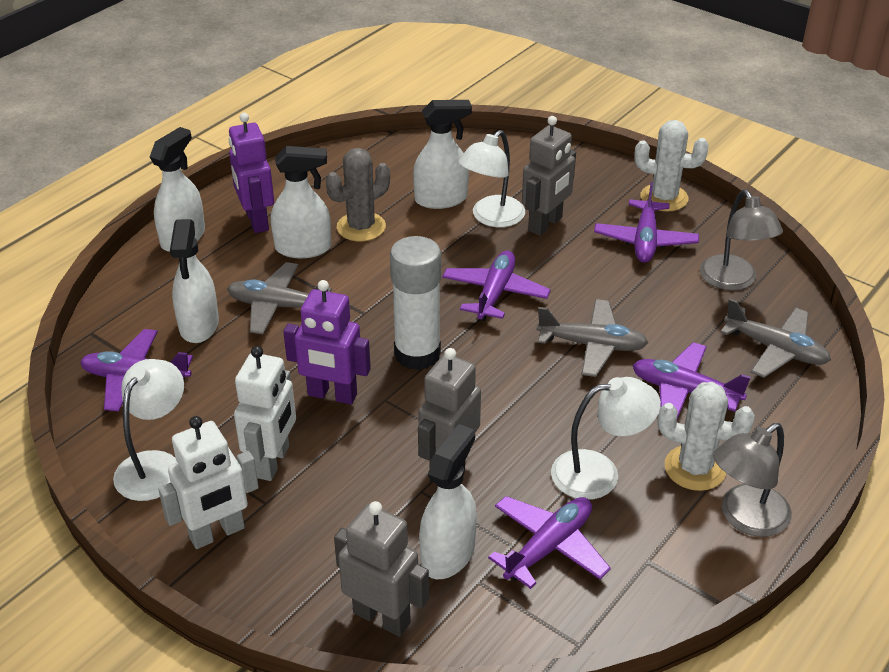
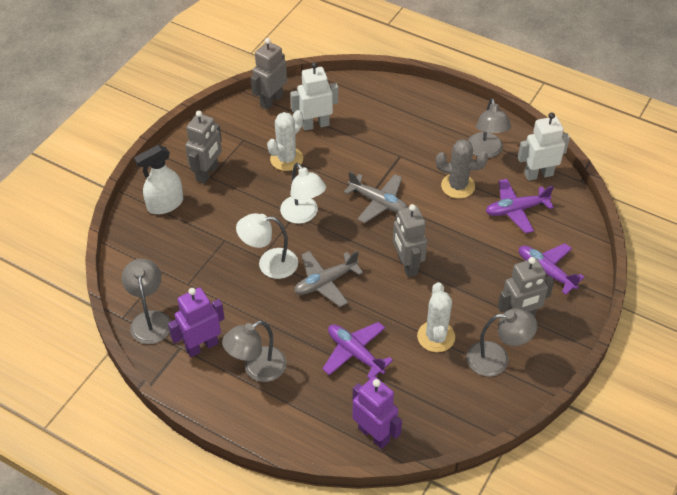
grey lamp: 2 -> 4
grey plane: 3 -> 2
grey robot: 3 -> 4
purple plane: 5 -> 3
white glue stick: 1 -> 0
white lamp: 3 -> 2
white spray bottle: 5 -> 1

